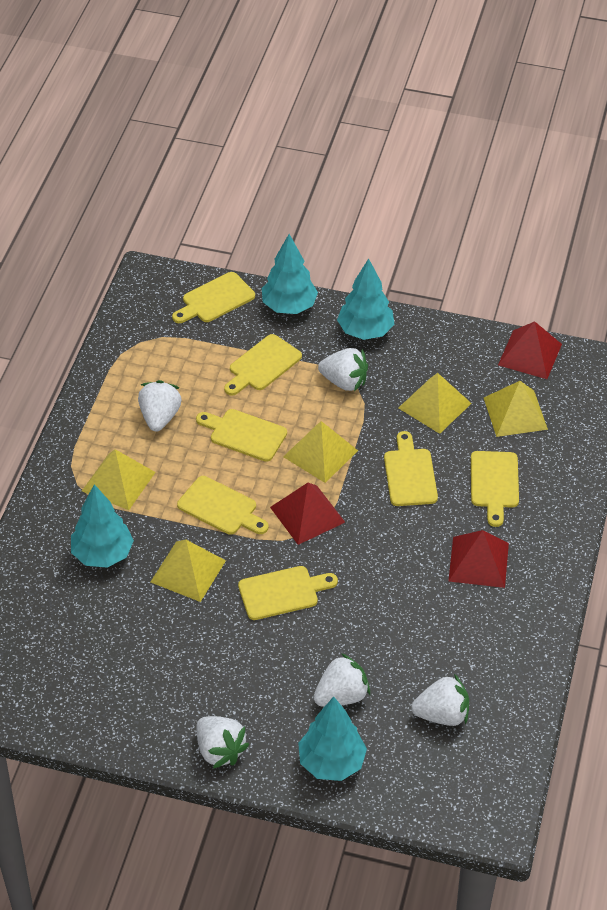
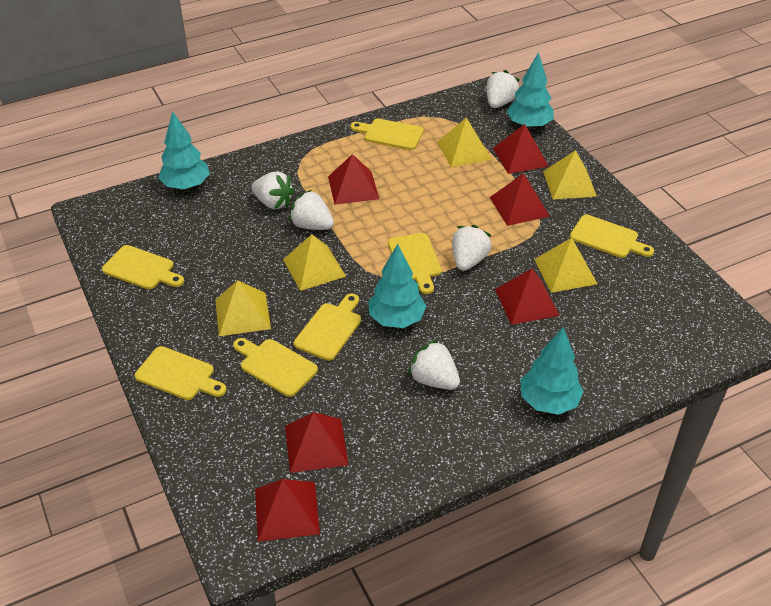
red pyramid: 3 -> 6

